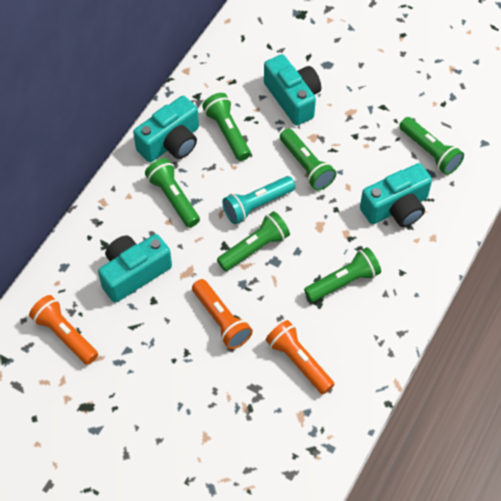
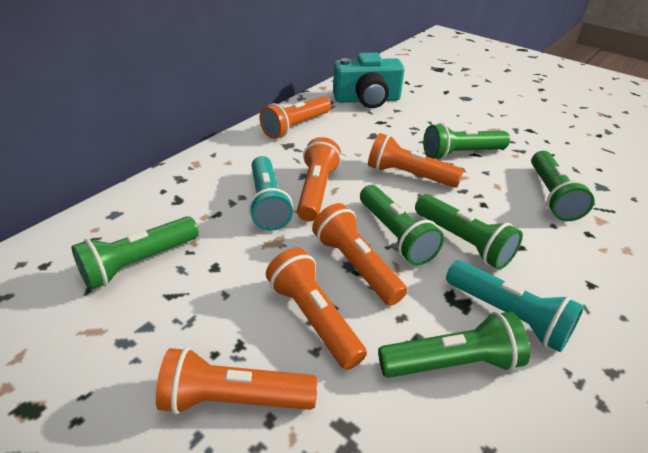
orange flashlight: 3 -> 6
turquoise camera: 4 -> 1
turquoise flashlight: 1 -> 2

